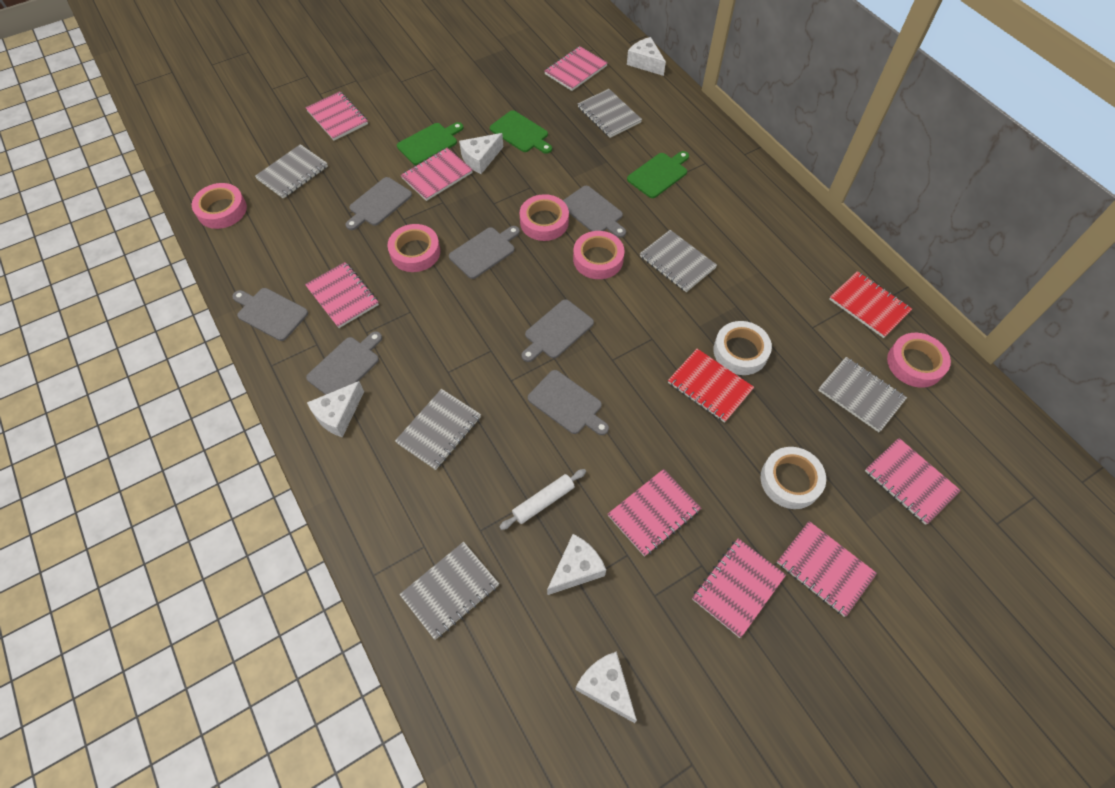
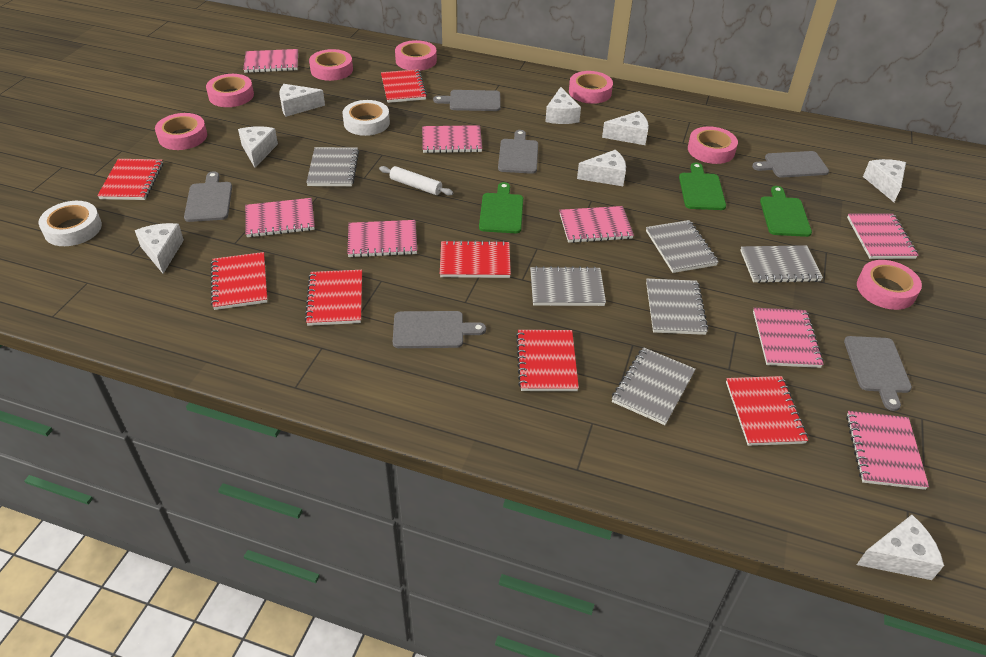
grey cutting board: 7 -> 6
pink tape: 5 -> 7
red notebook: 2 -> 7
white cheese: 5 -> 8

